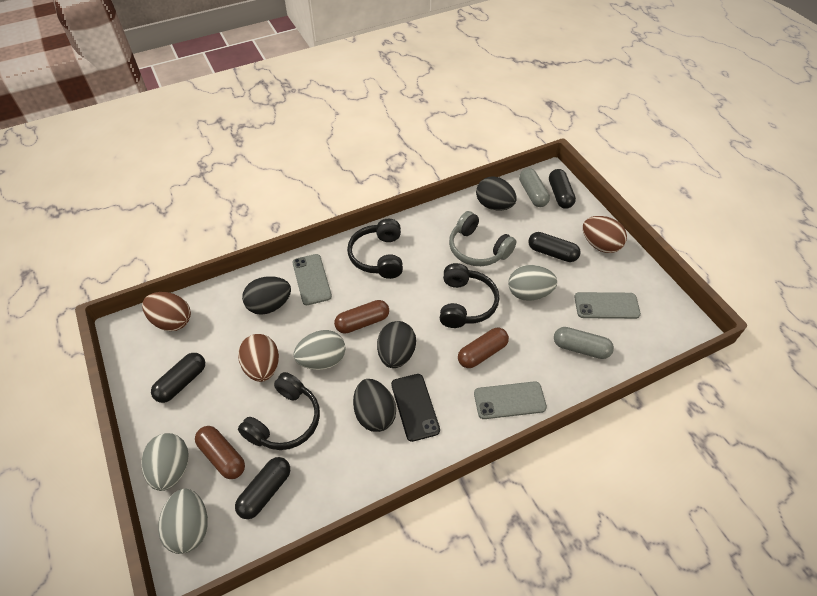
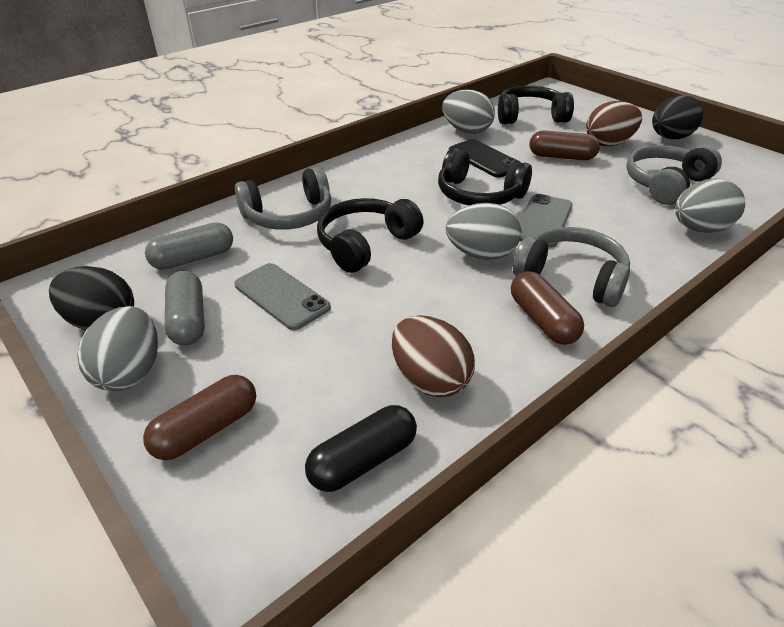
black capsule: 4 -> 1
black egg: 4 -> 2
brown egg: 3 -> 2
grey headphones: 1 -> 3
grey phone: 3 -> 2

